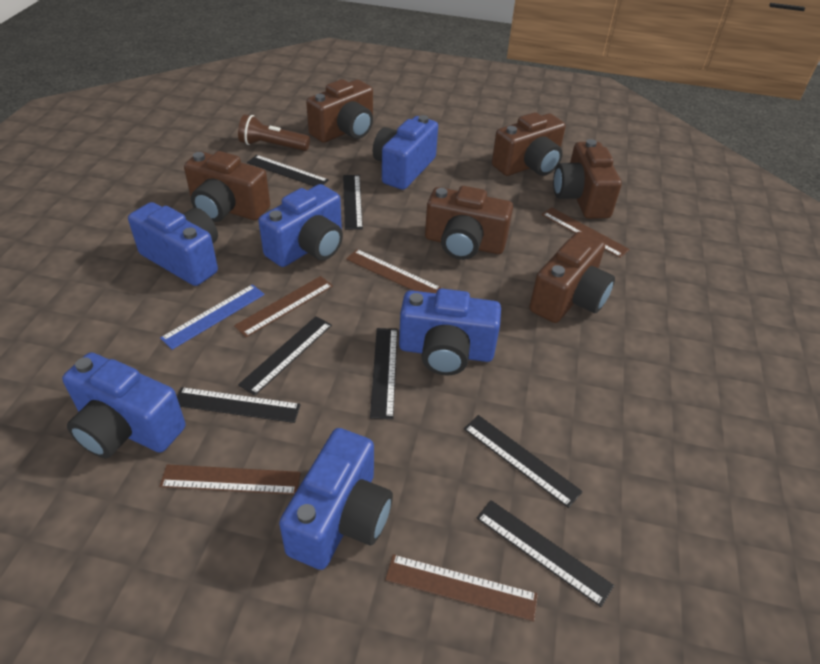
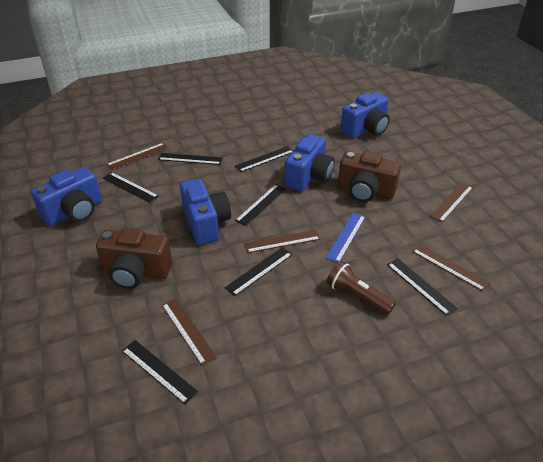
blue camera: 6 -> 4
brown camera: 6 -> 2

